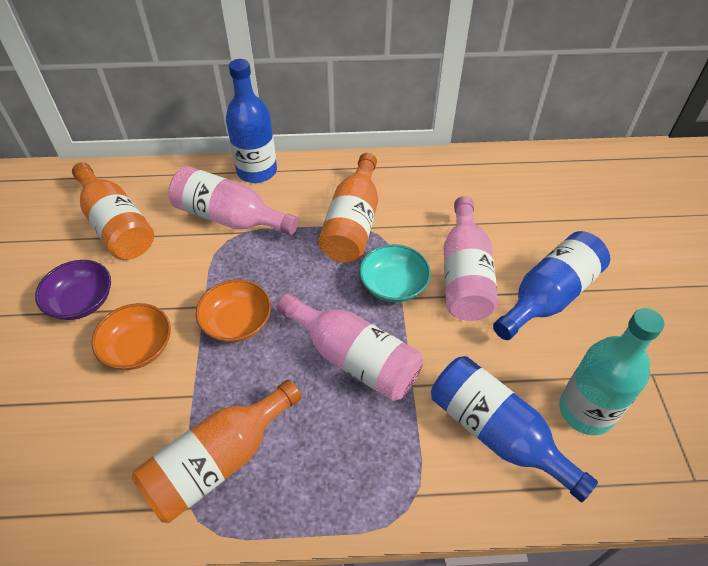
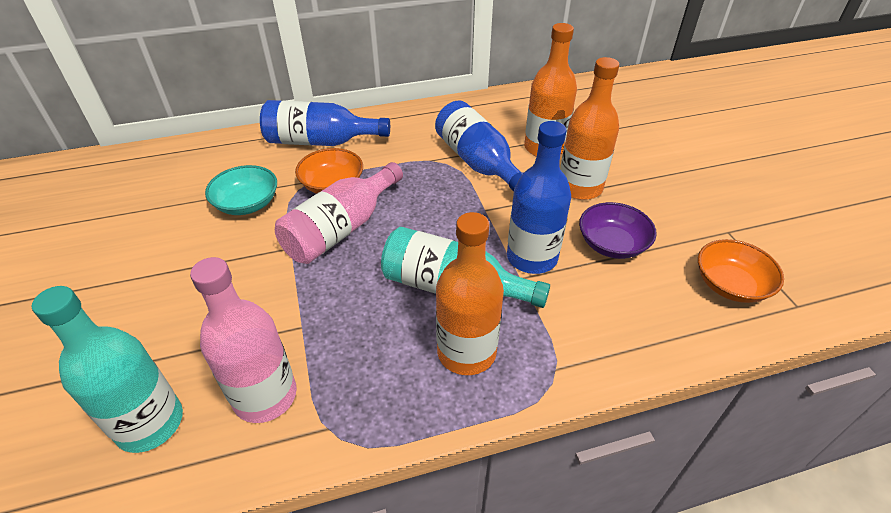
pink bottle: 3 -> 2
turquoise bottle: 1 -> 2

